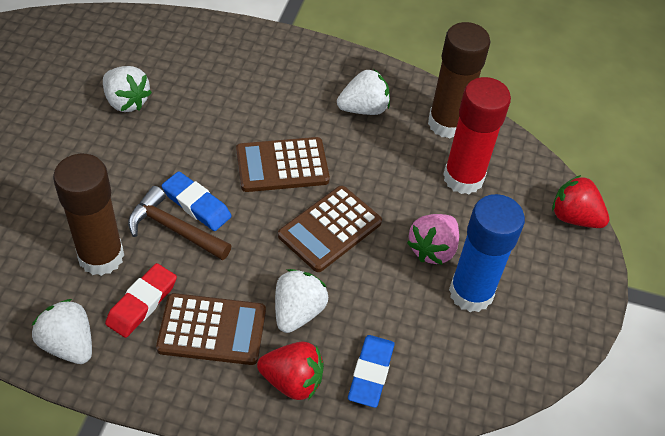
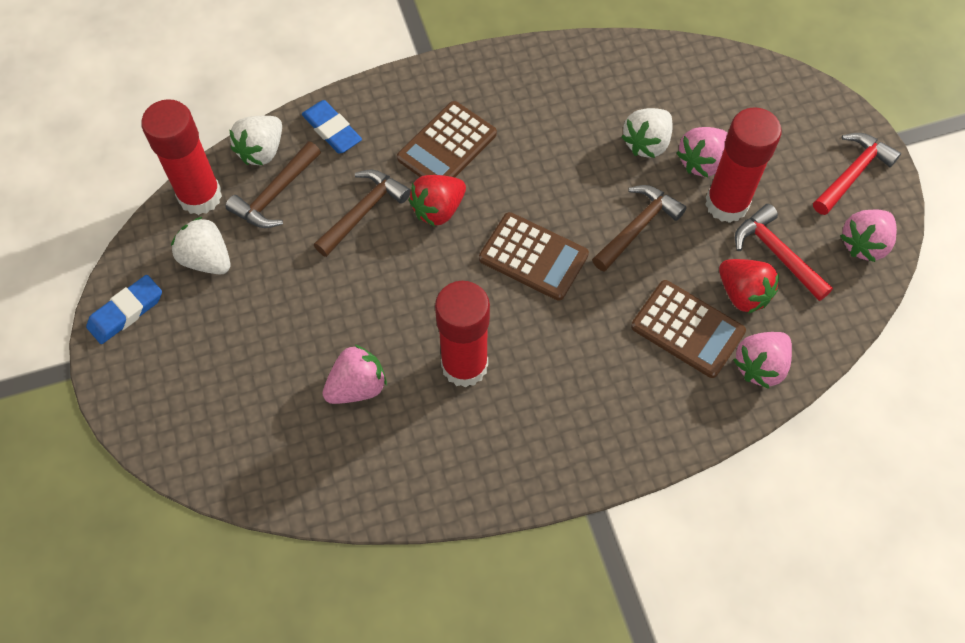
blue glue stick: 1 -> 0
brown glue stick: 2 -> 0
brown hammer: 1 -> 3
pink strawberry: 1 -> 4
red eraser: 1 -> 0
red glue stick: 1 -> 3
red hammer: 0 -> 2
white strawberry: 4 -> 3

